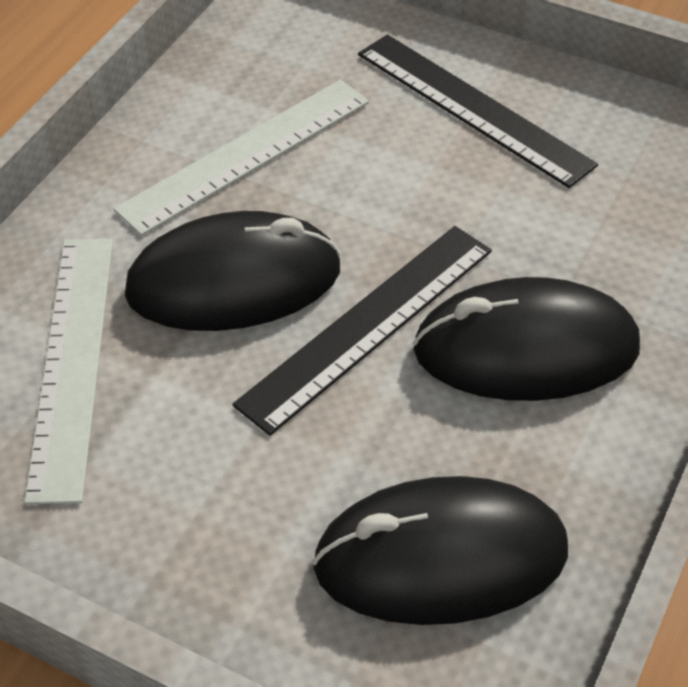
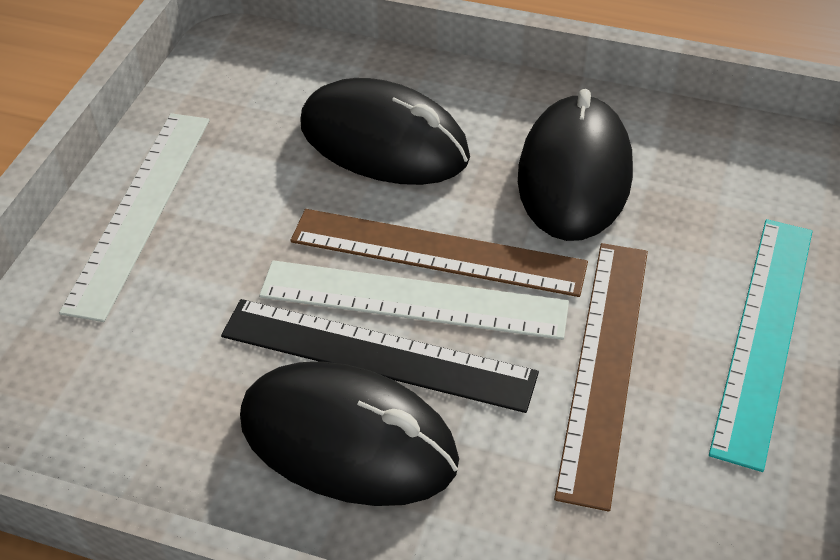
black ruler: 2 -> 1
brown ruler: 0 -> 2
turquoise ruler: 0 -> 1

